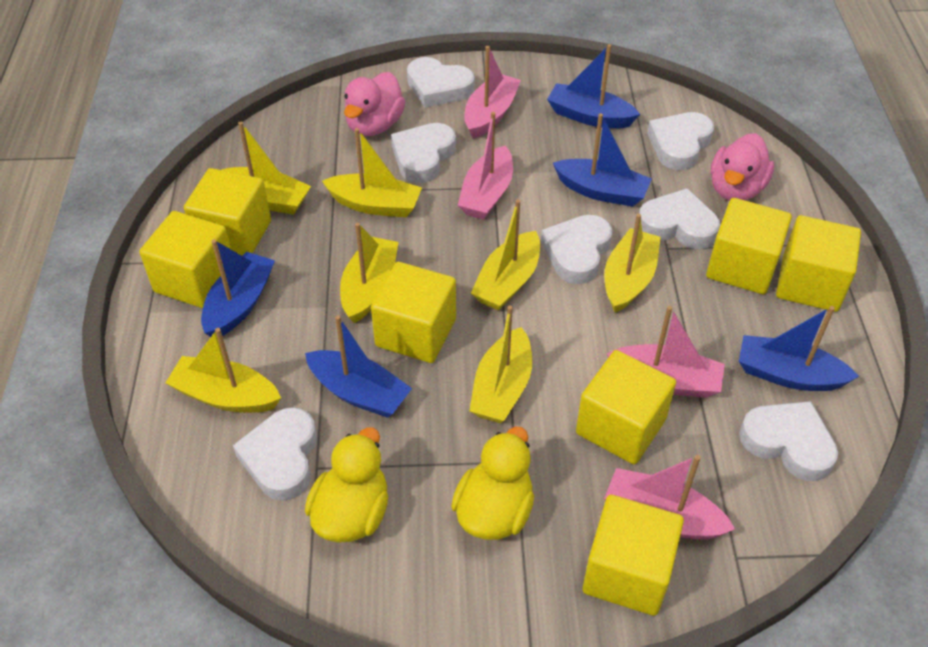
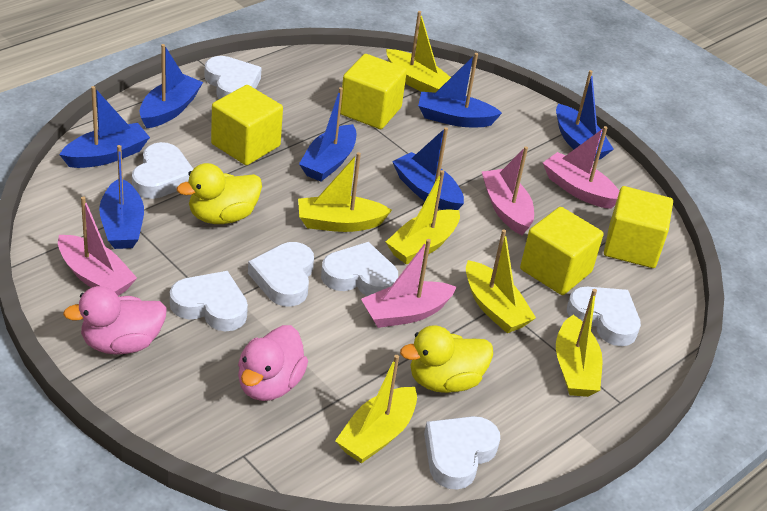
blue boat: 5 -> 7
yellow boat: 7 -> 6
yellow cube: 7 -> 4

